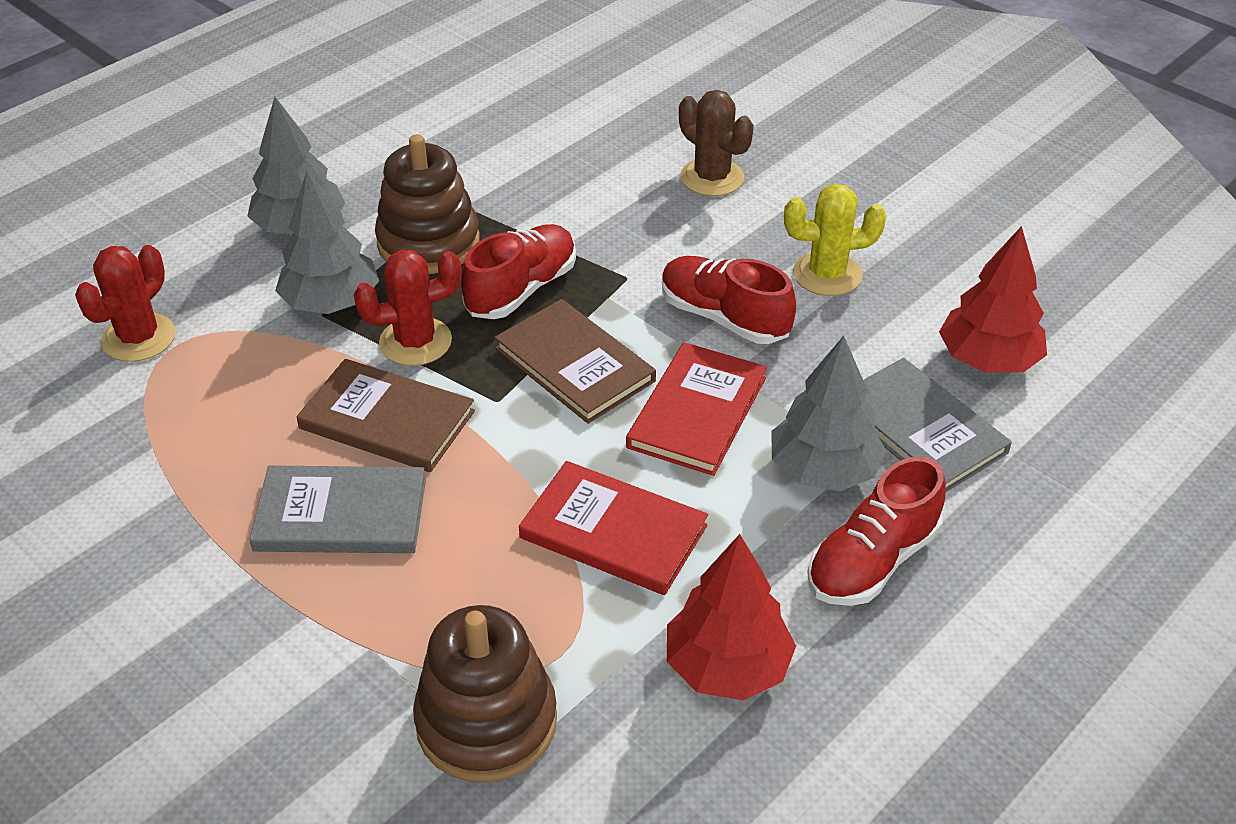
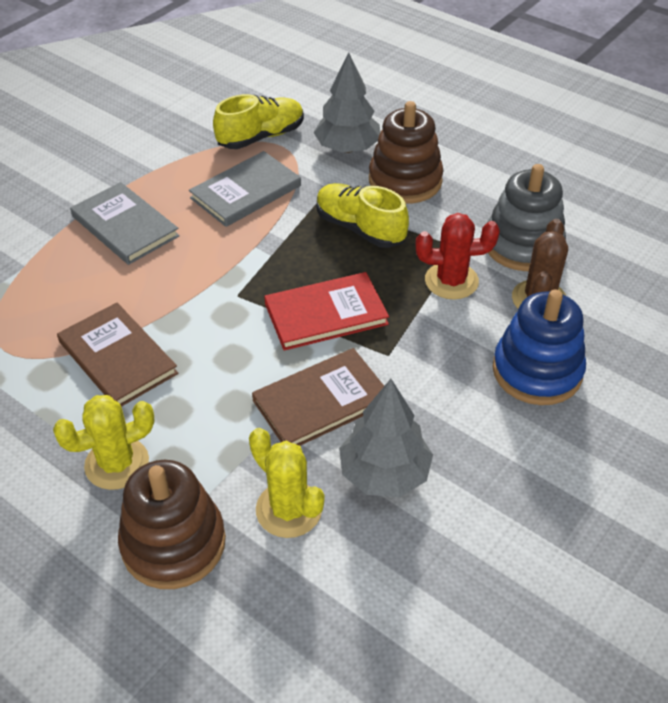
blue stacking toy: 0 -> 1
grey stacking toy: 0 -> 1
grey tree: 3 -> 2
red book: 2 -> 1
red cactus: 2 -> 1
red shoe: 3 -> 0
red tree: 2 -> 0
yellow cactus: 1 -> 2
yellow shoe: 0 -> 2

